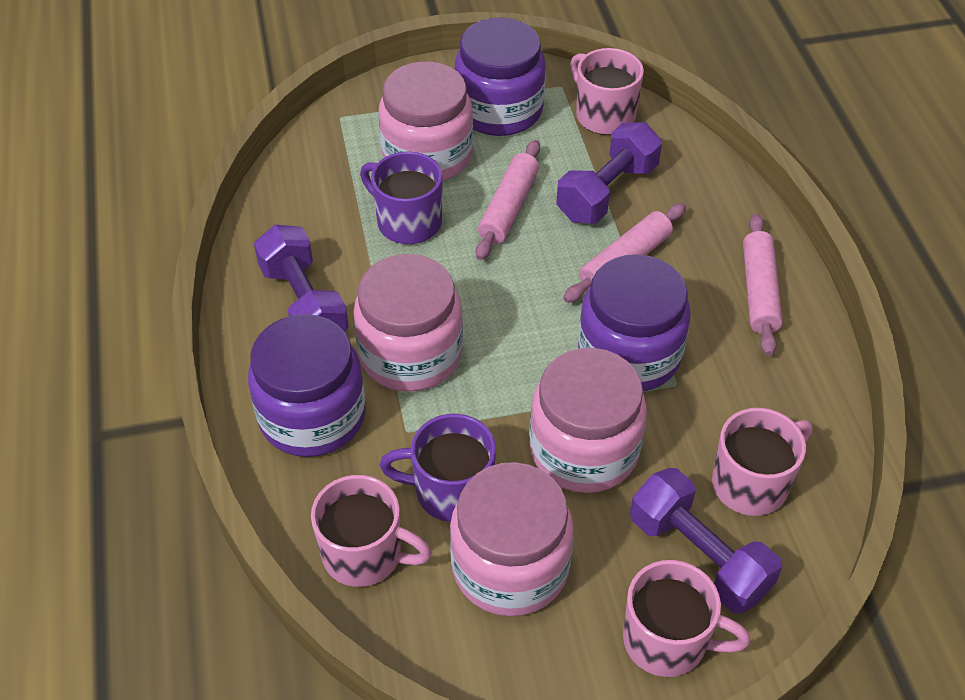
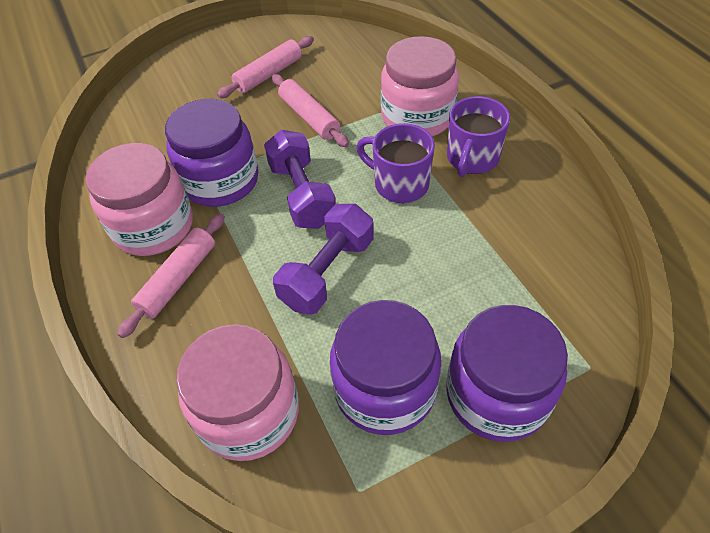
pink jar: 4 -> 3
pink mug: 4 -> 0
purple dumbbell: 3 -> 2

